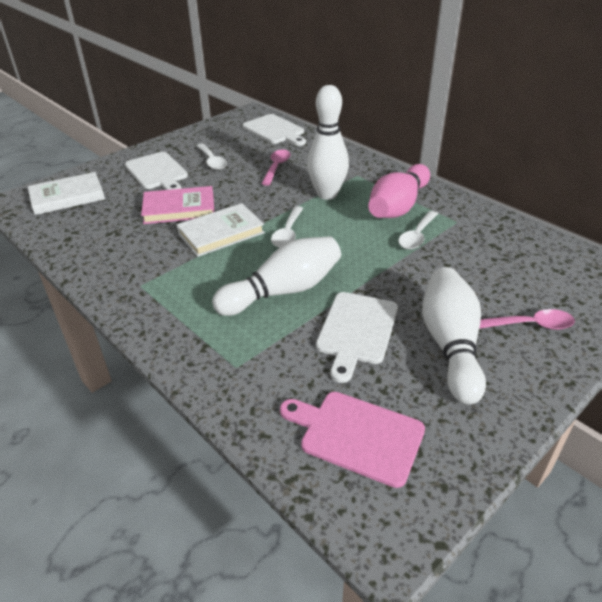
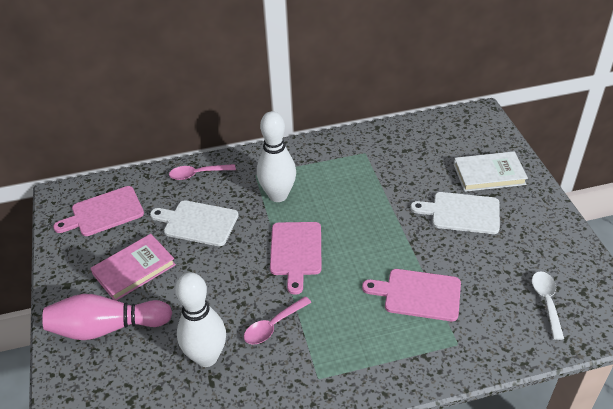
pink cutting board: 1 -> 3
white book: 2 -> 1
white bowling pin: 3 -> 2
white cutting board: 3 -> 2
white spoon: 3 -> 1

